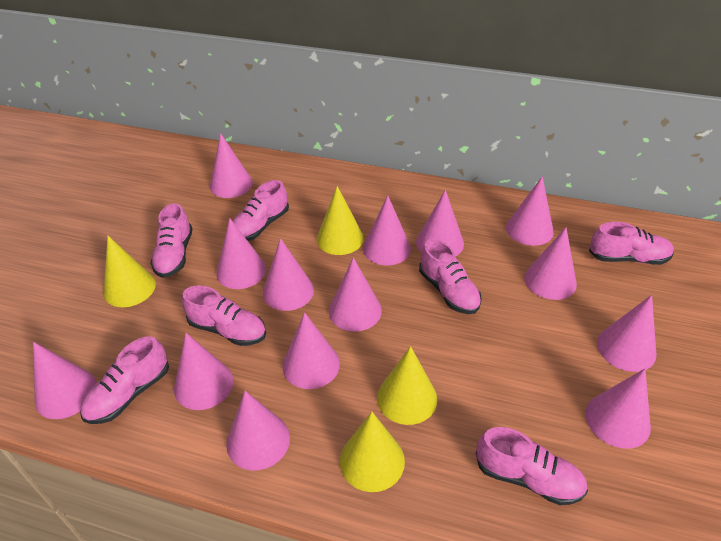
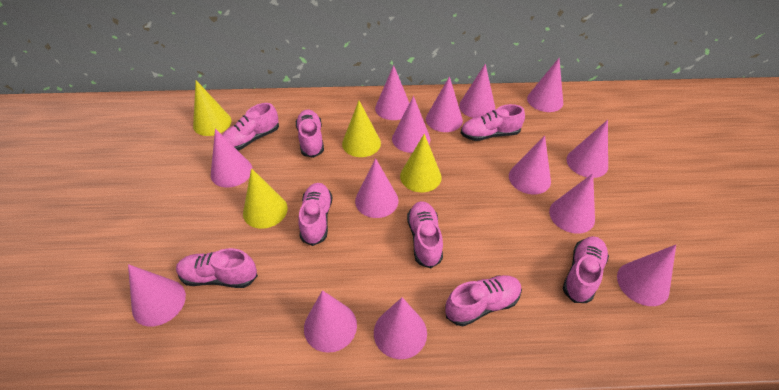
pink shoe: 7 -> 8

